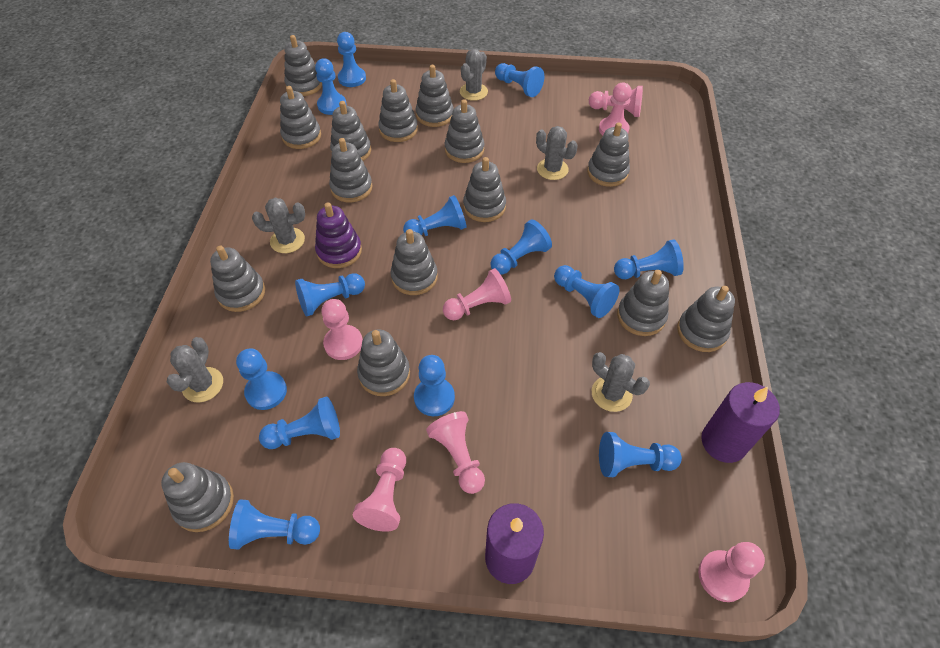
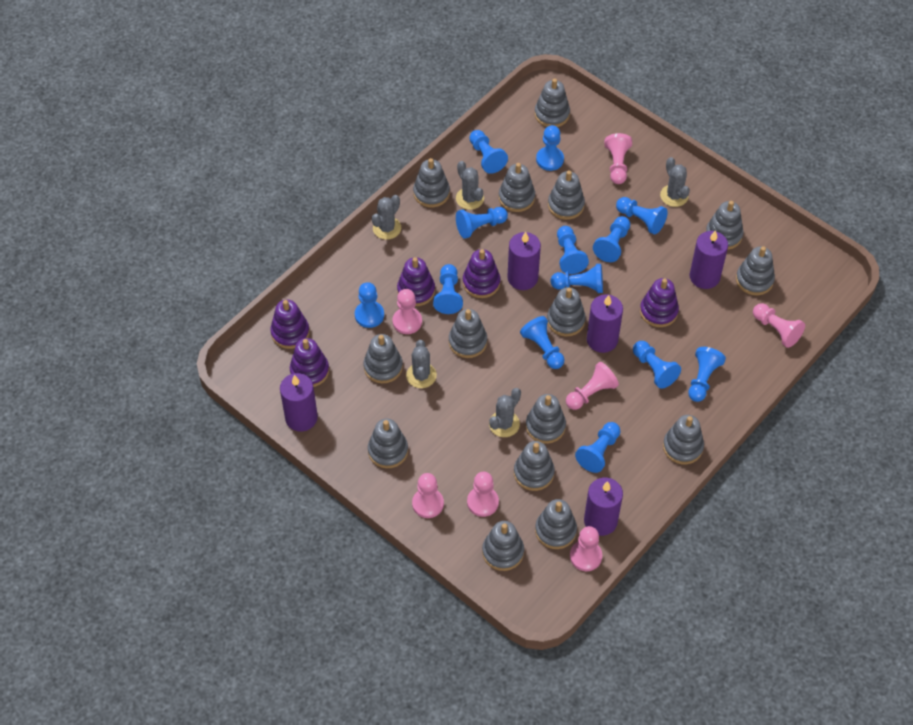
purple candle: 2 -> 5
purple stacking toy: 1 -> 5

